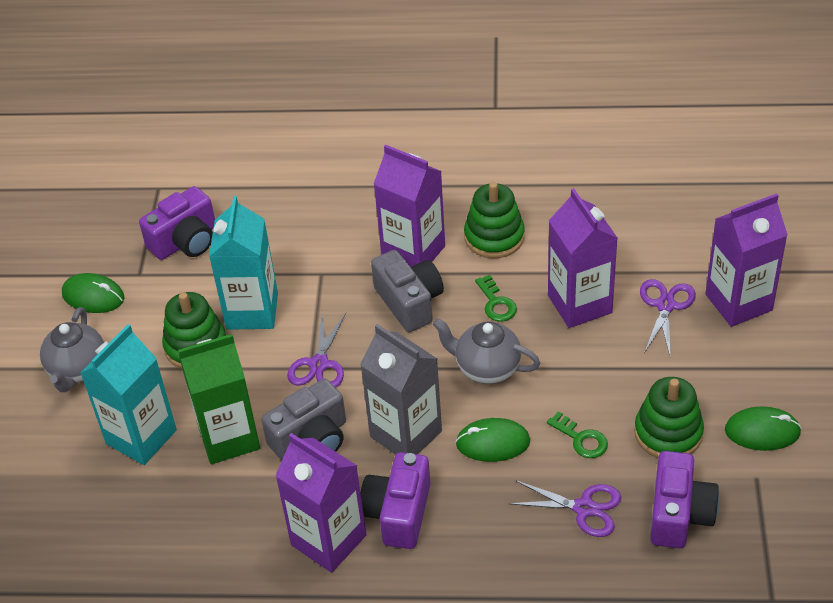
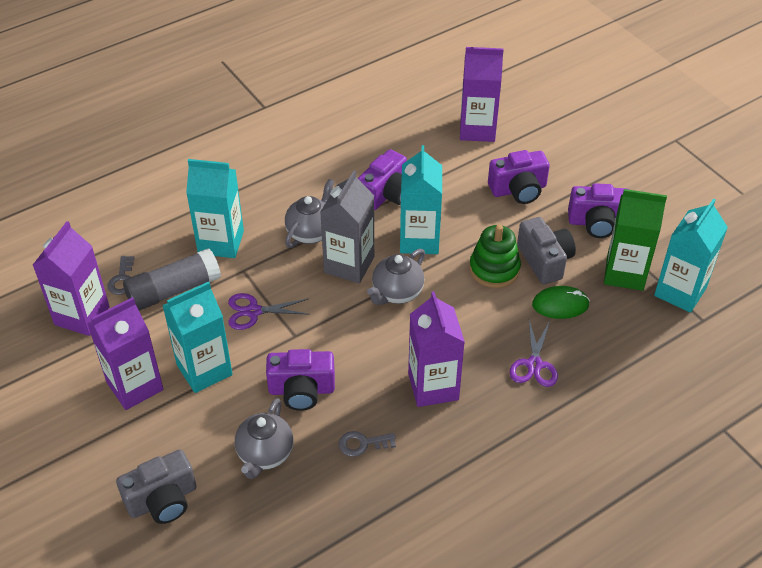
green key: 2 -> 0
green mouse: 3 -> 1
green stacking toy: 3 -> 1
grey glue stick: 0 -> 1
grey key: 0 -> 2
grey teapot: 2 -> 3
purple camera: 3 -> 4
purple scissors: 3 -> 2
turquoise carton: 2 -> 4

